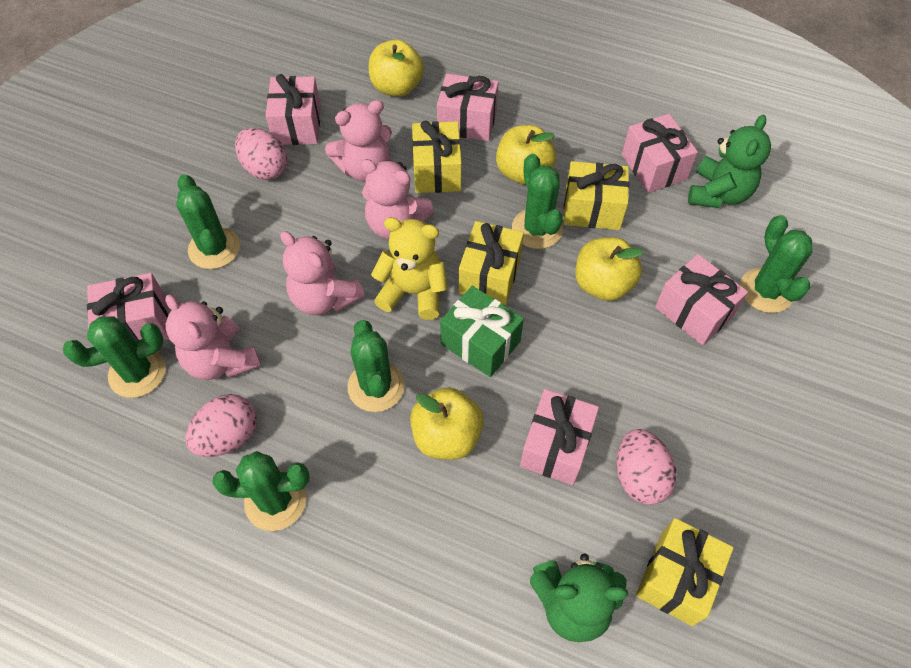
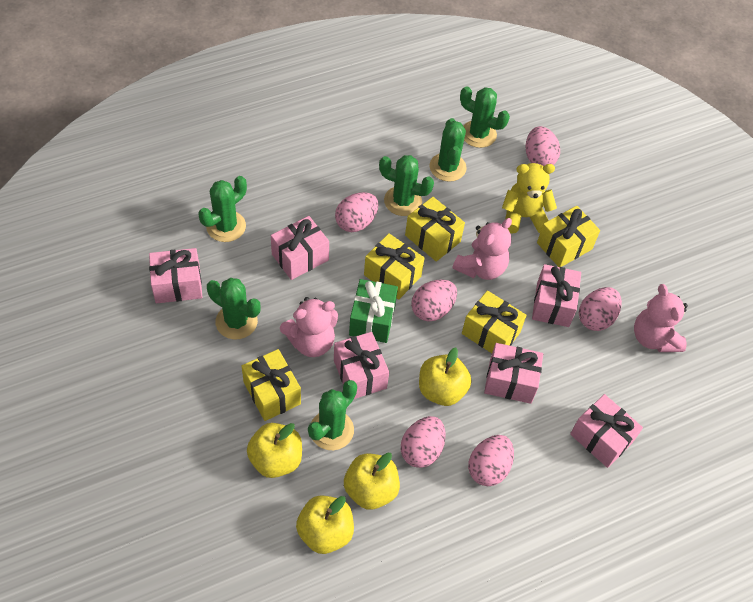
green teddy bear: 2 -> 0
pink egg: 3 -> 6
pink teddy bear: 4 -> 3
yellow gift: 4 -> 5

